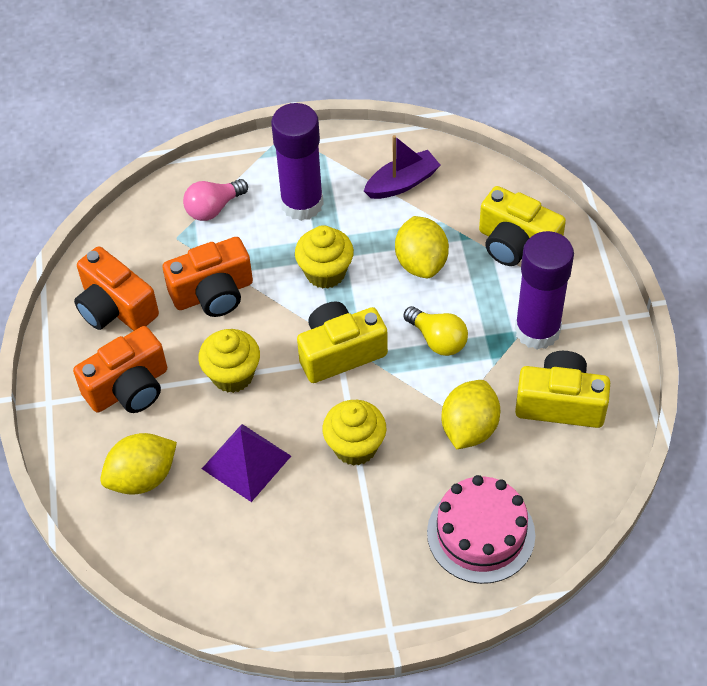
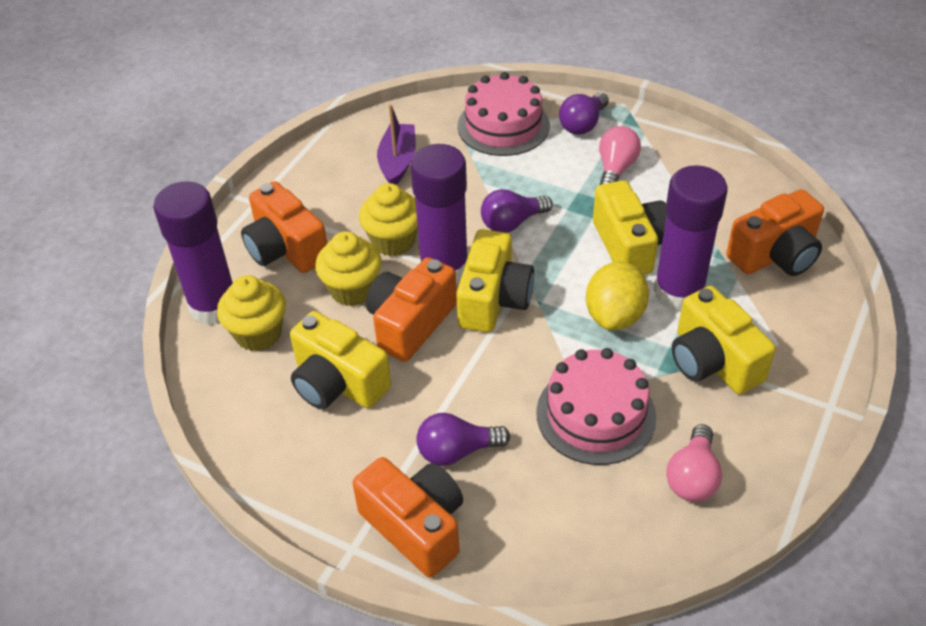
orange camera: 3 -> 4
pink cake: 1 -> 2
pink light bulb: 1 -> 2
purple glue stick: 2 -> 3
purple light bulb: 0 -> 3
purple pyramid: 1 -> 0
yellow camera: 3 -> 4
yellow lemon: 3 -> 1
yellow light bulb: 1 -> 0

